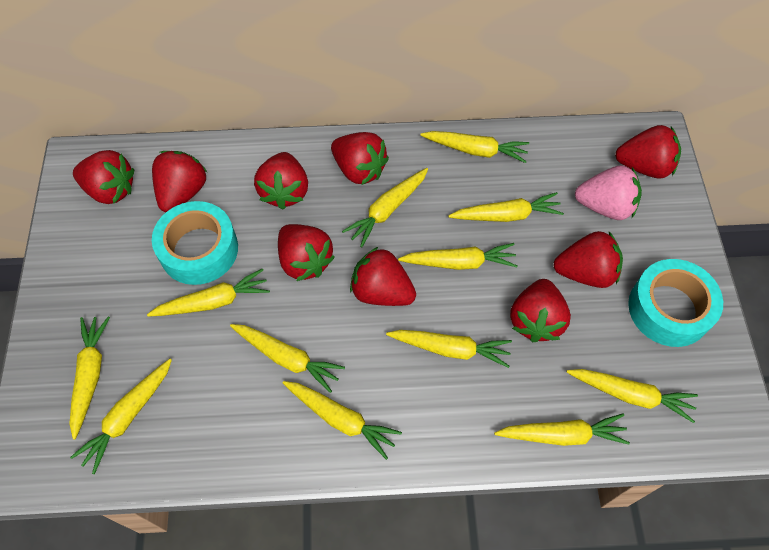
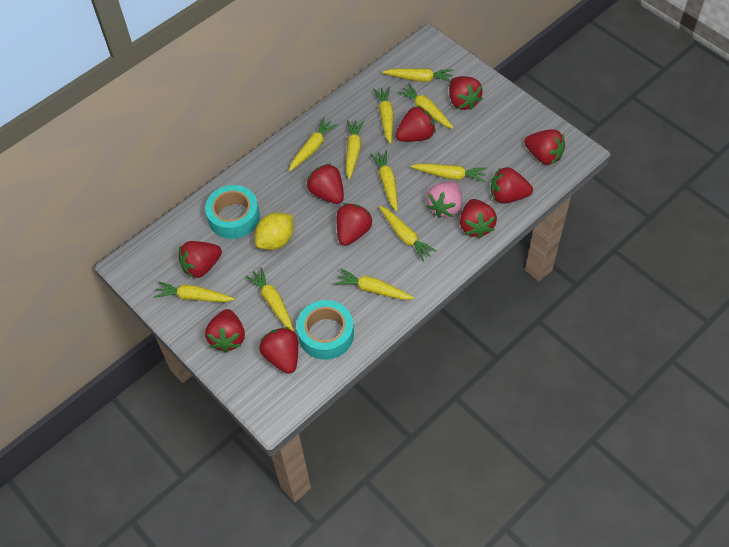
red strawberry: 9 -> 10
yellow carrot: 12 -> 11
yellow lemon: 0 -> 1

